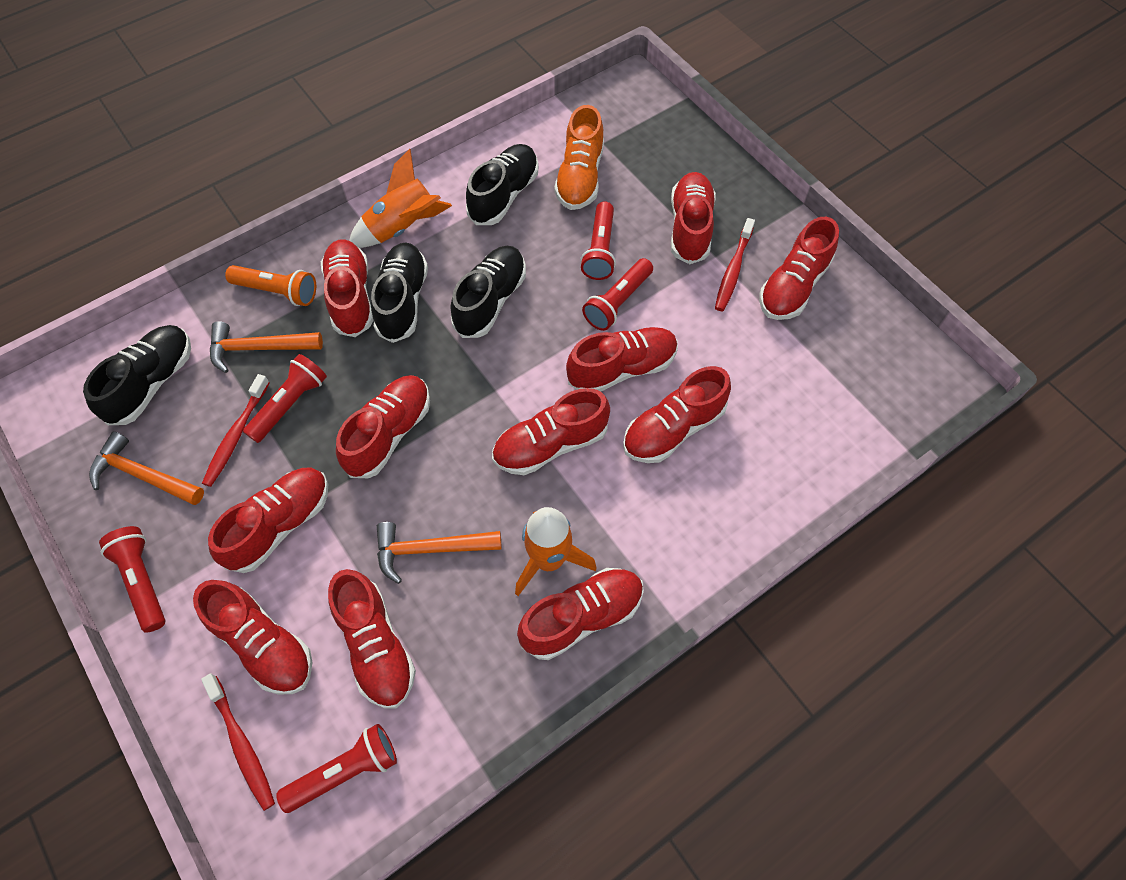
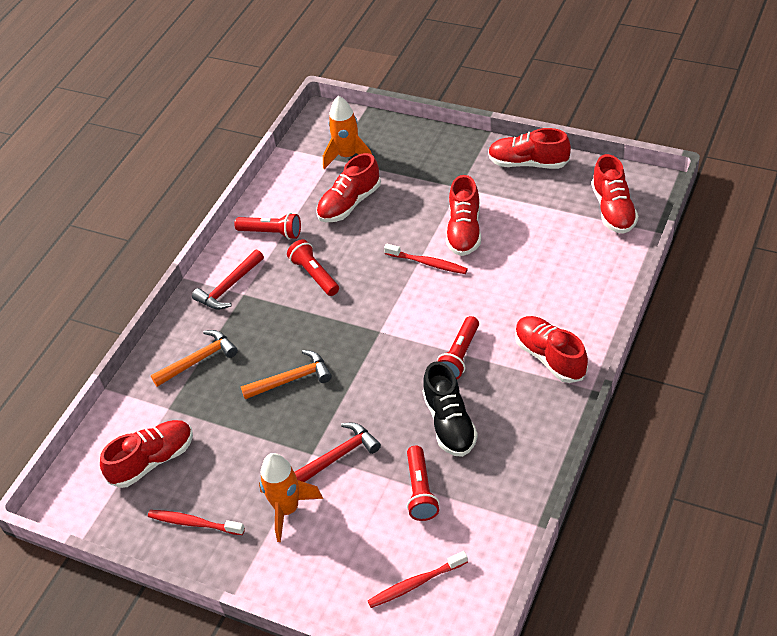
black shoe: 4 -> 1
orange flashlight: 1 -> 0
orange hammer: 3 -> 2
orange shoe: 1 -> 0
red flashlight: 5 -> 4
red hammer: 0 -> 2
red shoe: 11 -> 6

